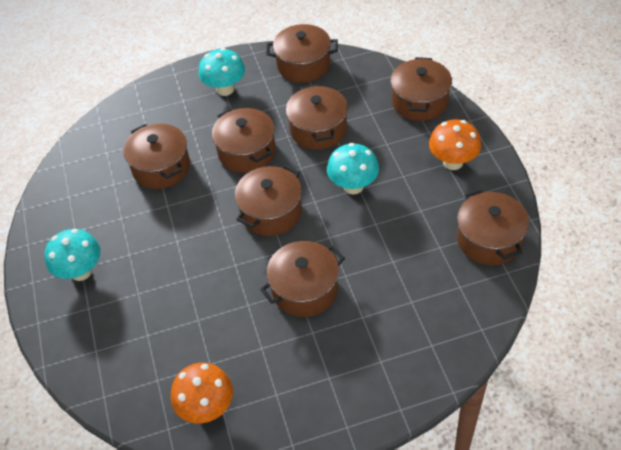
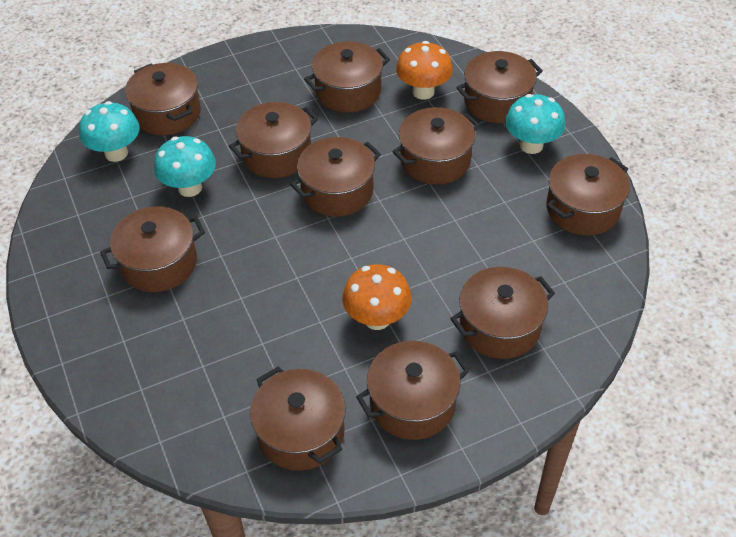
brown pot: 8 -> 11

